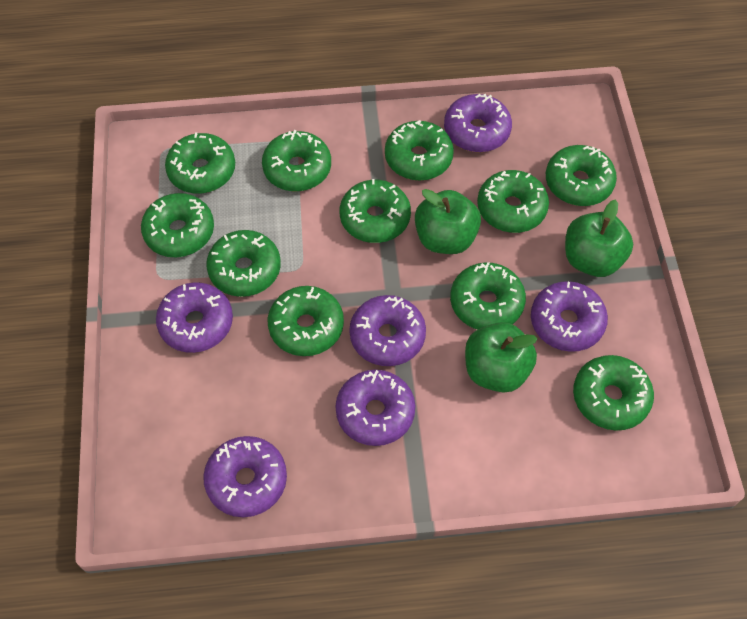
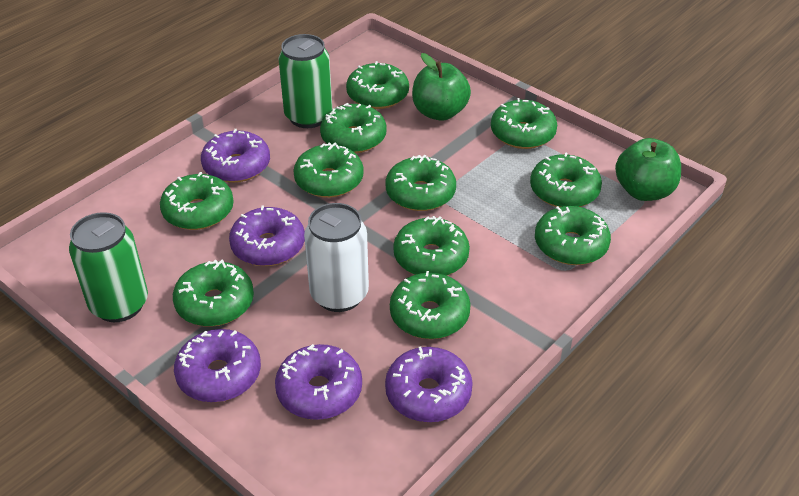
green apple: 3 -> 2
green can: 0 -> 2
purple donut: 6 -> 5
white can: 0 -> 1

